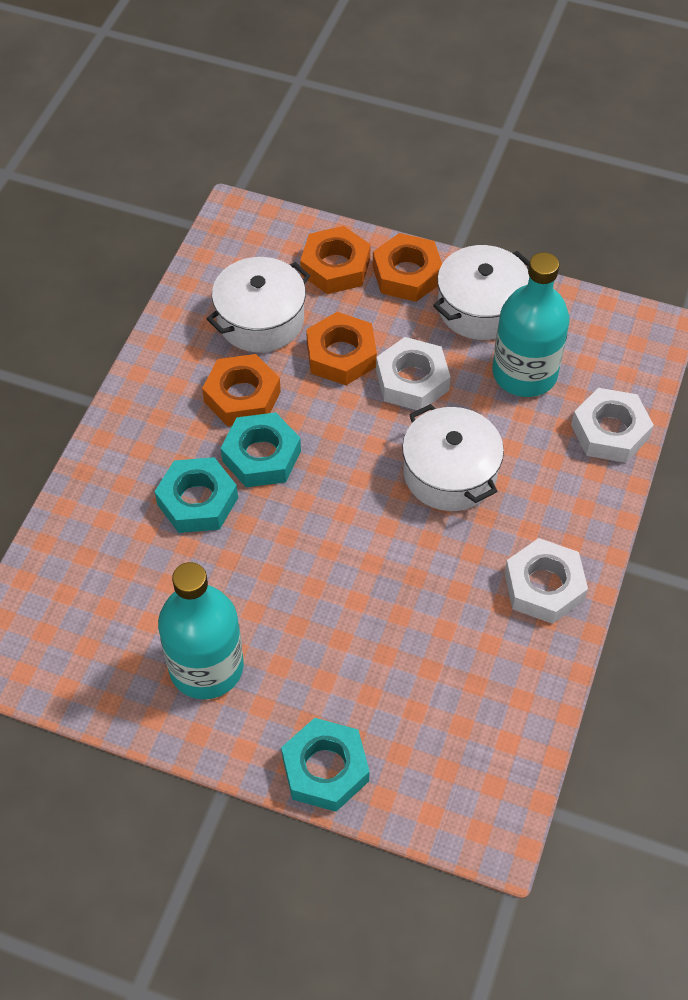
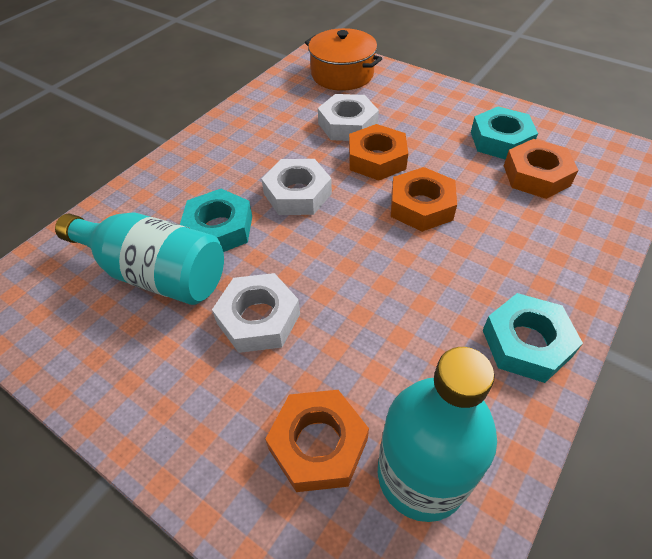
orange pot: 0 -> 1
white pot: 3 -> 0

